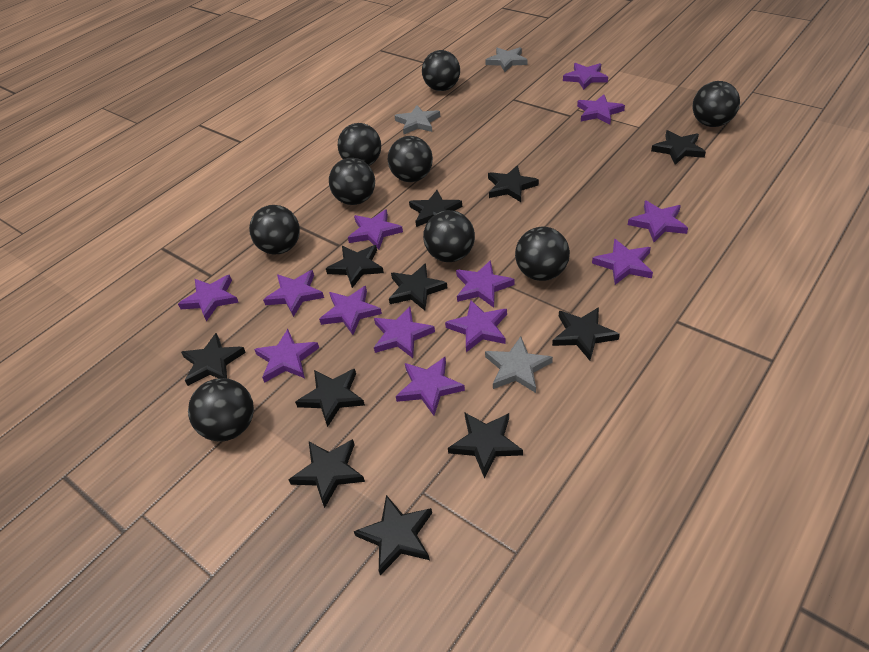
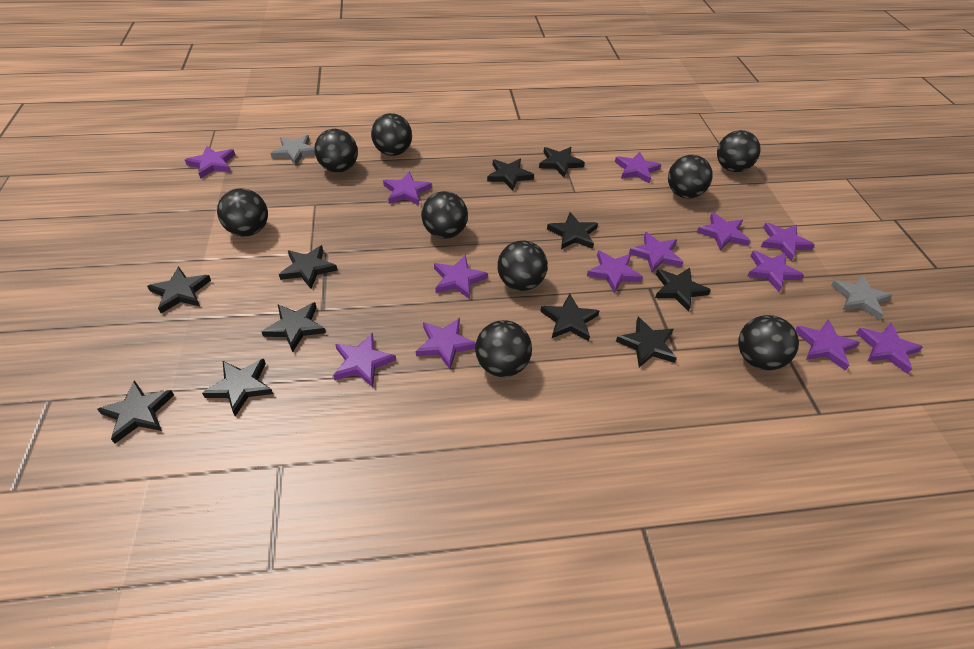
grey star: 3 -> 2

